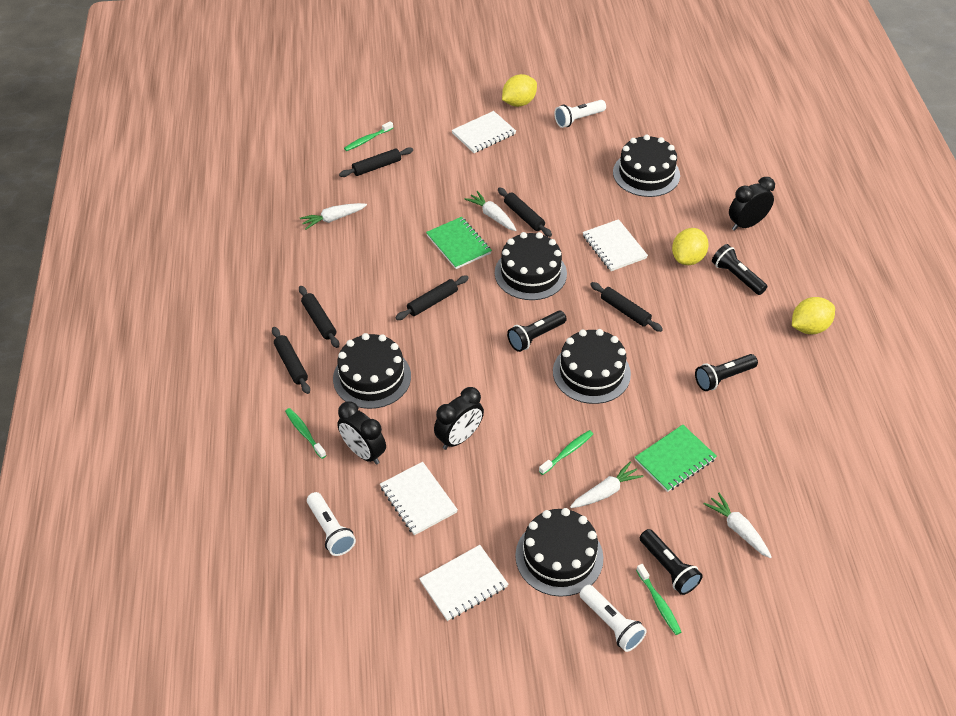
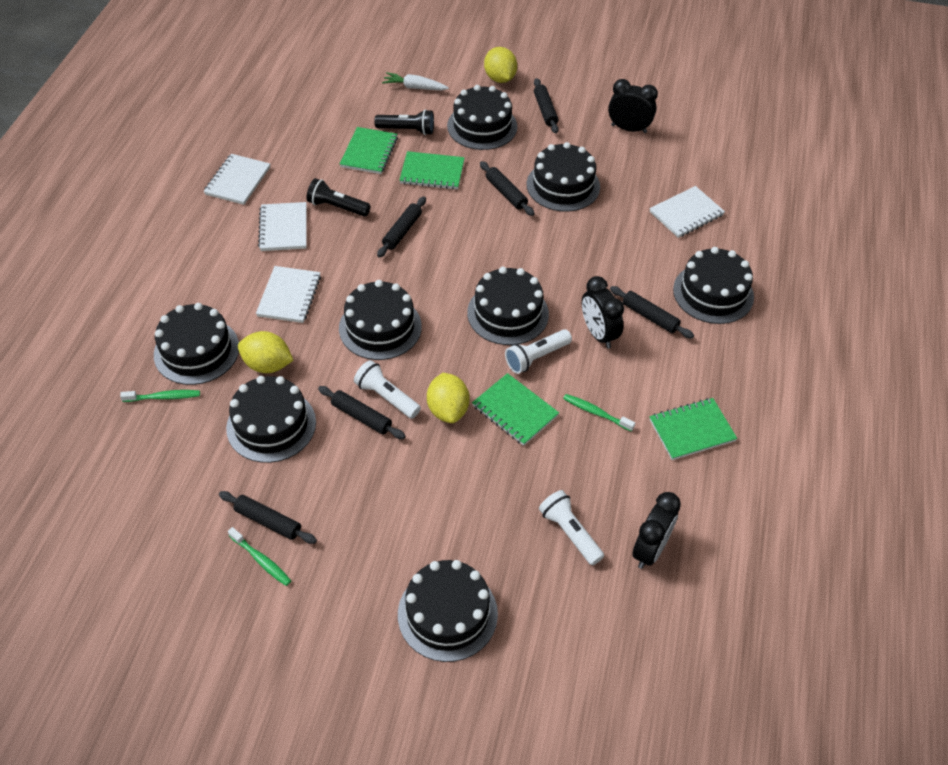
black cake: 5 -> 8
black flashlight: 4 -> 2
green notebook: 2 -> 4
green toothbrush: 4 -> 3
white carrot: 4 -> 1

